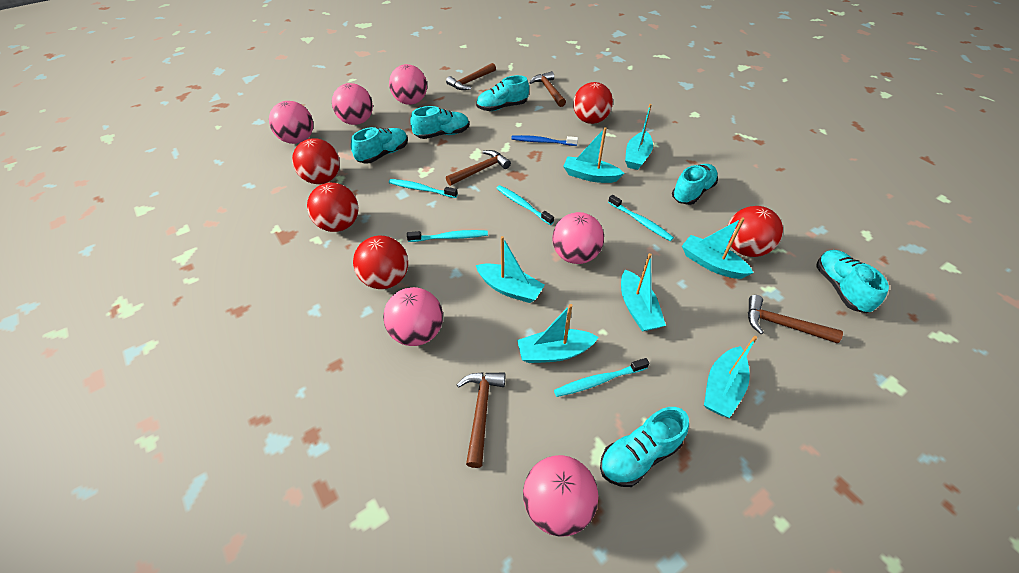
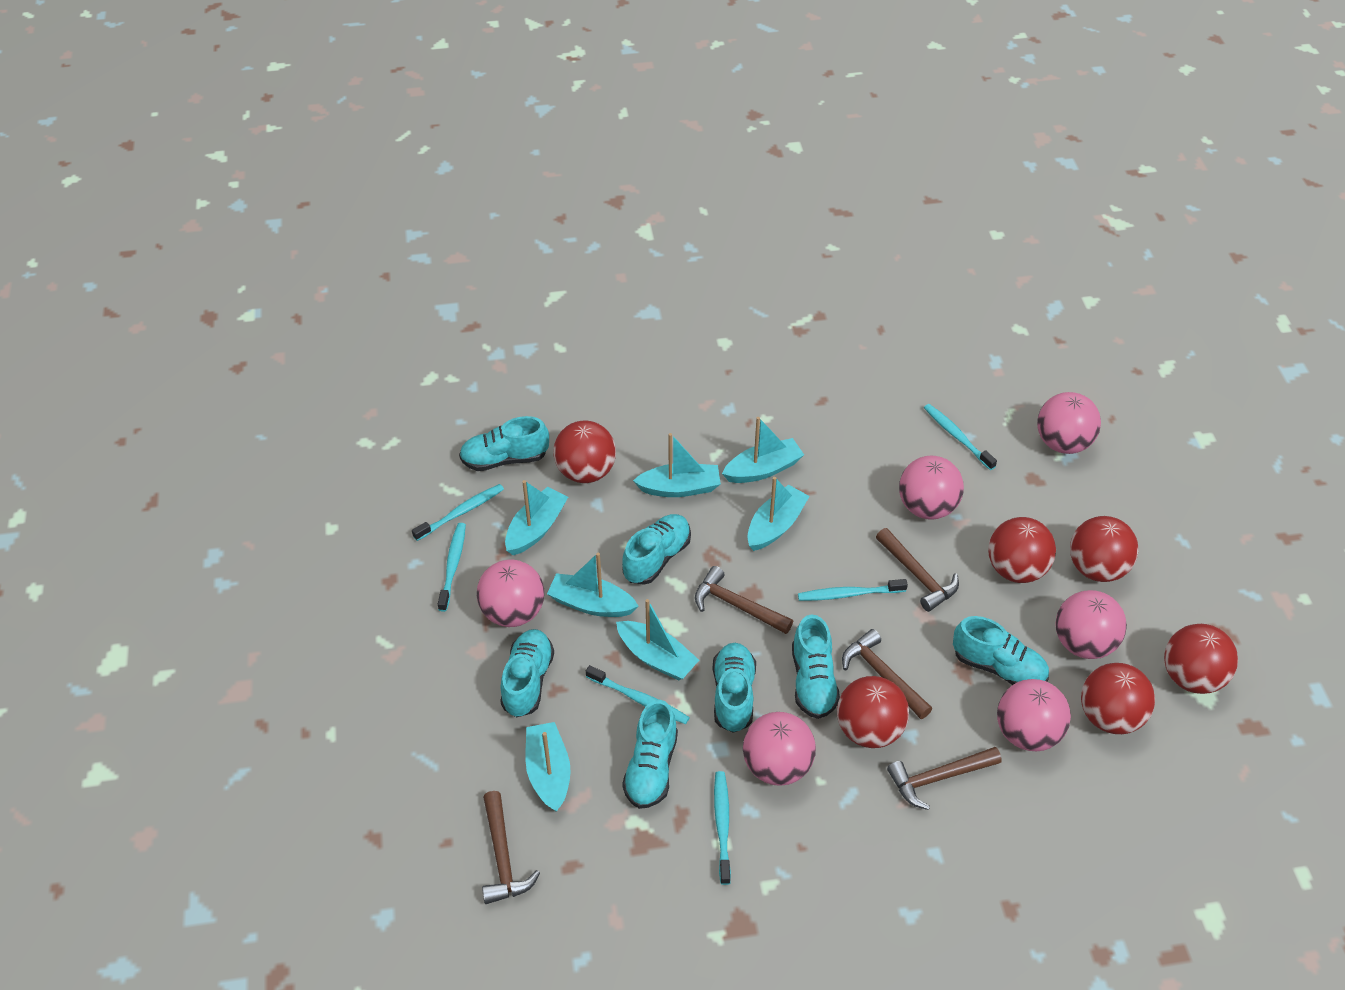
blue toothbrush: 1 -> 0
red ball: 5 -> 6
turquoise shoe: 6 -> 7
turquoise toothbrush: 5 -> 6

